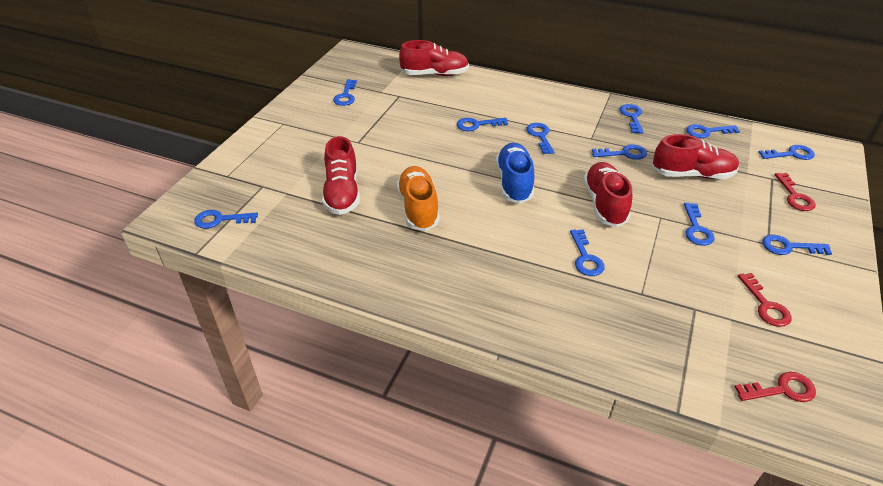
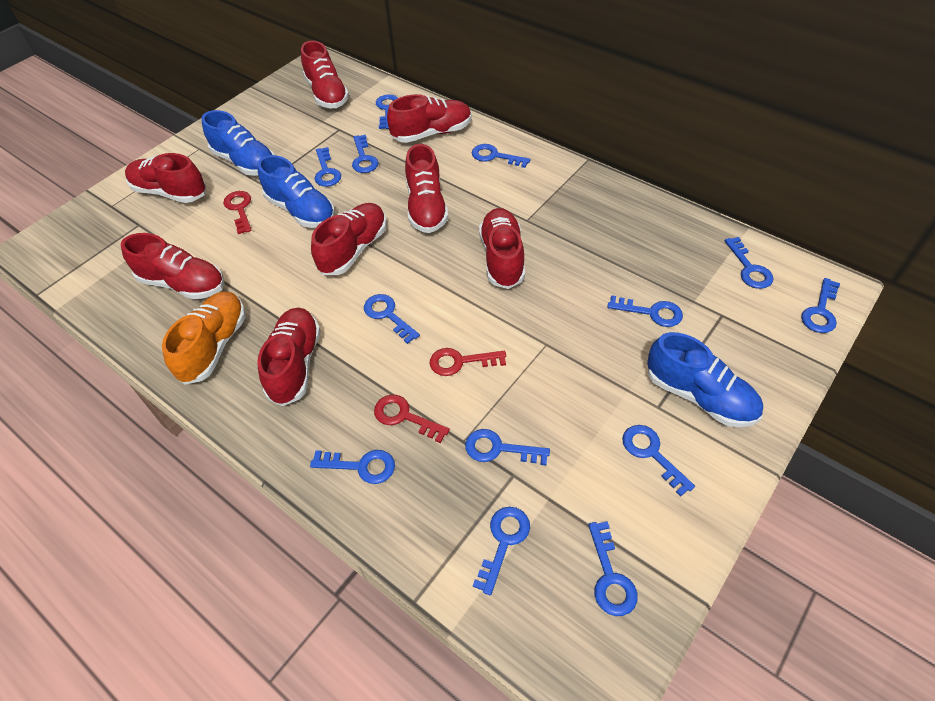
blue key: 11 -> 13
blue shoe: 1 -> 3
red shoe: 4 -> 8

